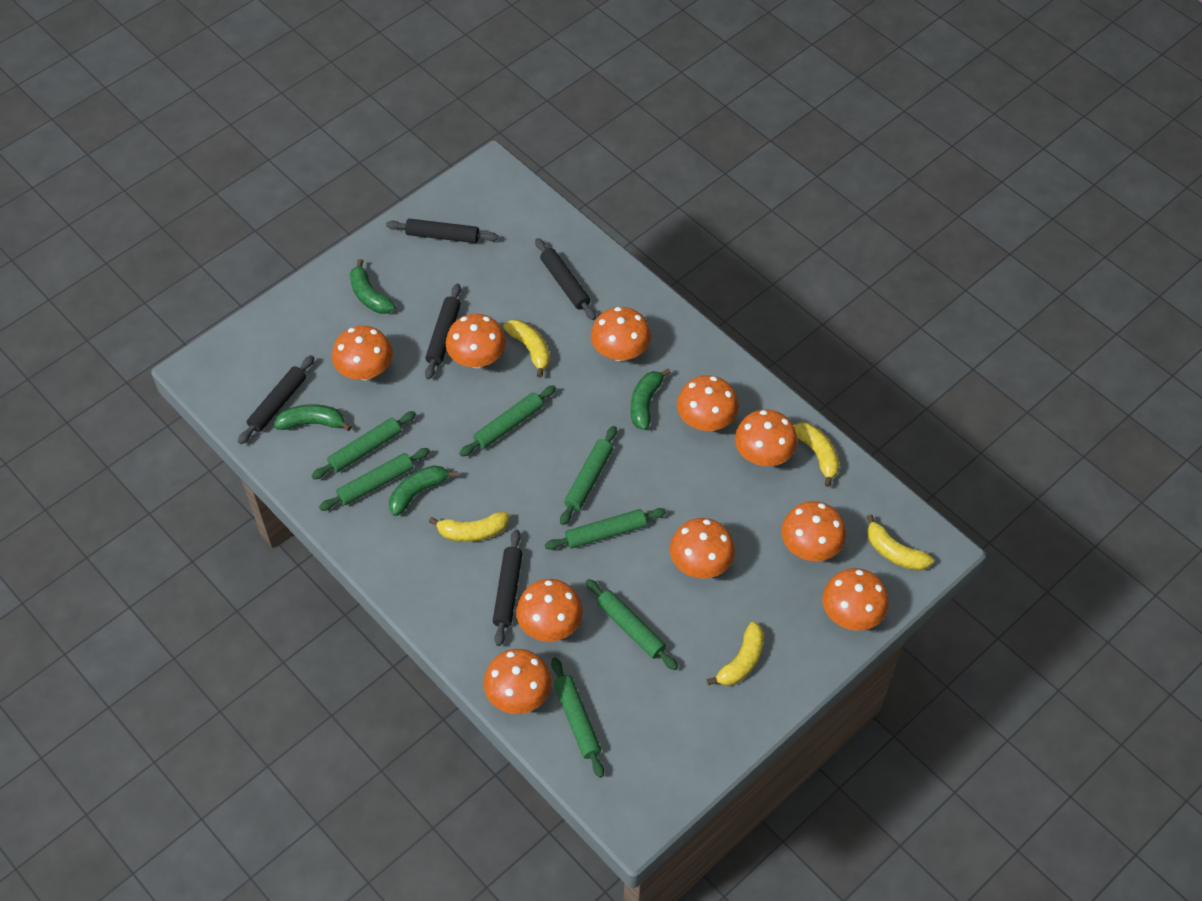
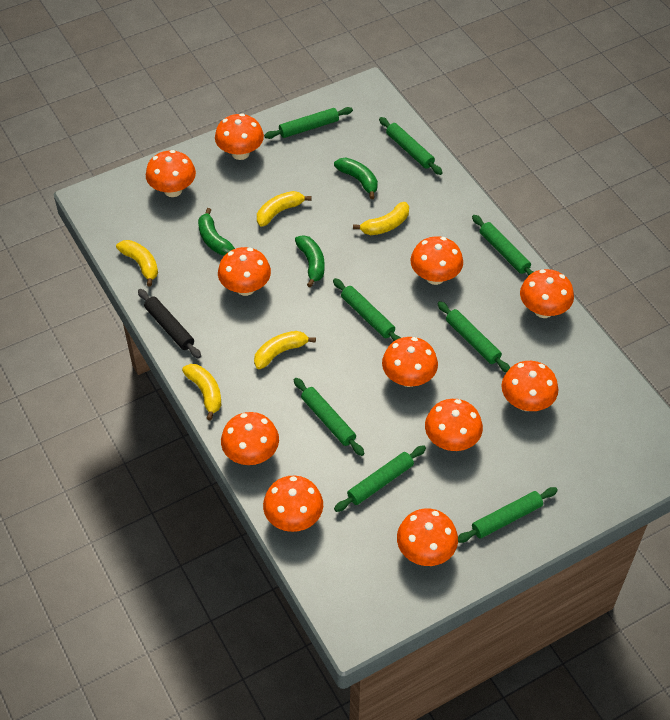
black rolling pin: 5 -> 1
green banana: 4 -> 3
green rolling pin: 7 -> 8
orange mushroom: 10 -> 11

